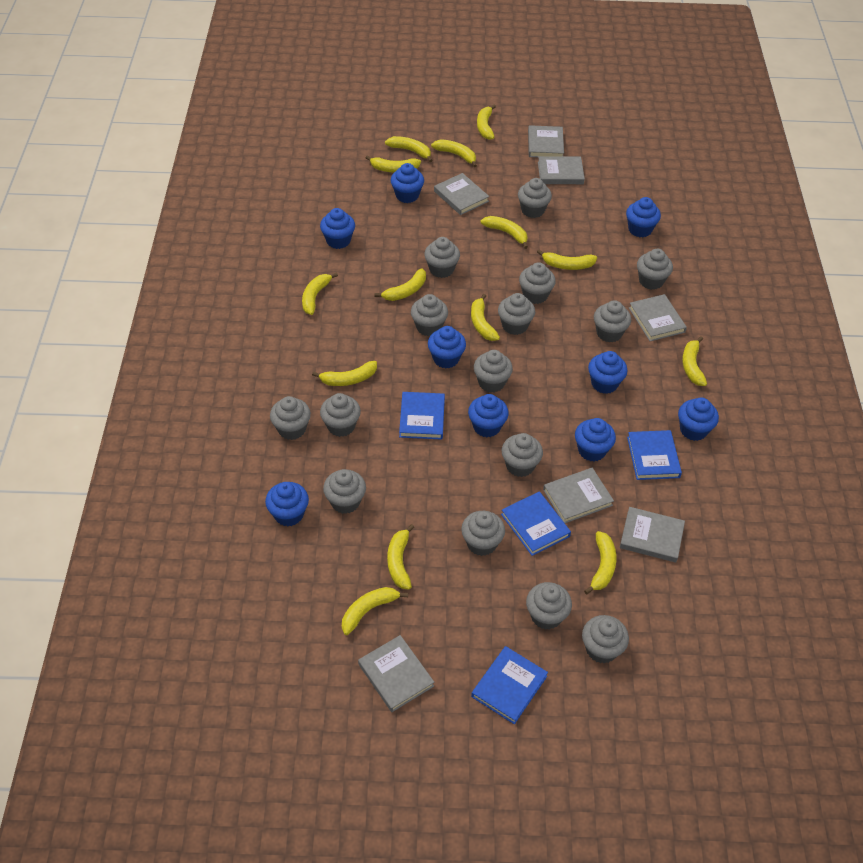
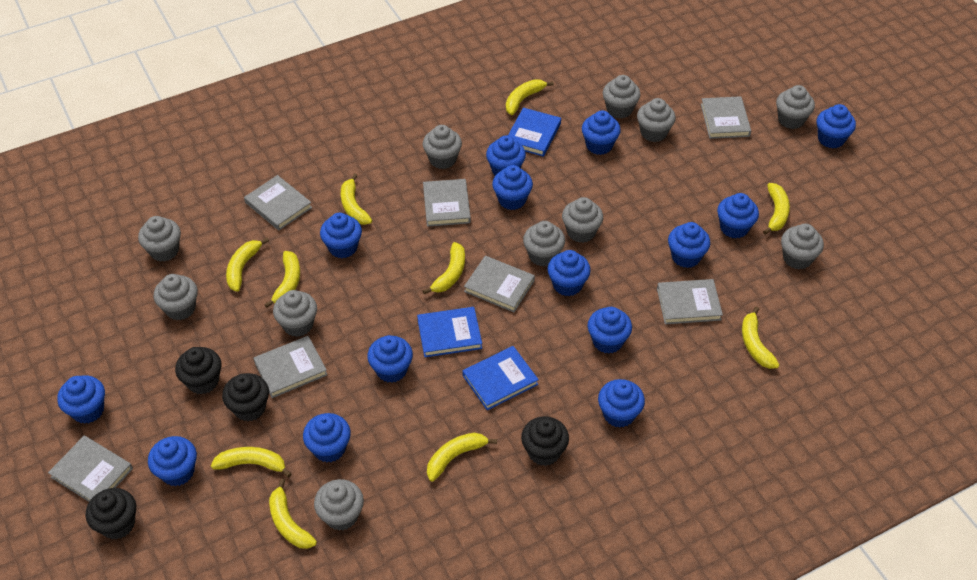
black cupcake: 0 -> 4
blue book: 4 -> 3
blue cupcake: 9 -> 14
grey cupcake: 15 -> 11
yellow banana: 14 -> 10

